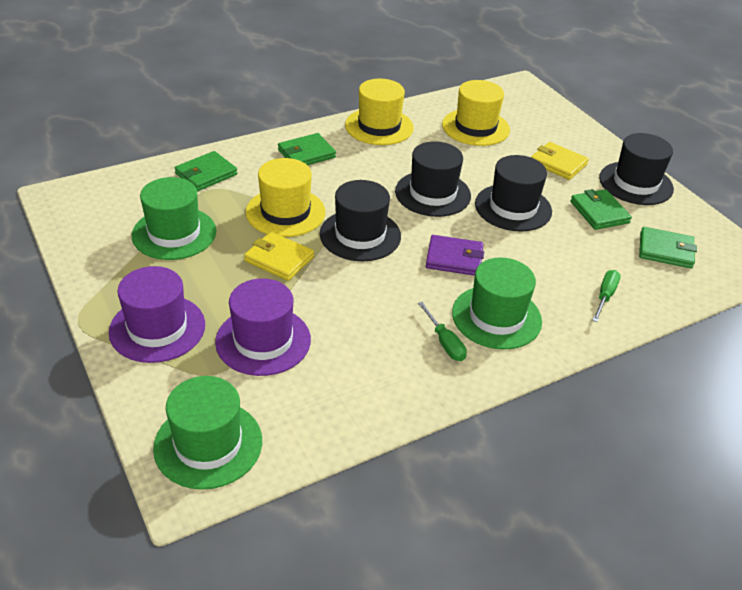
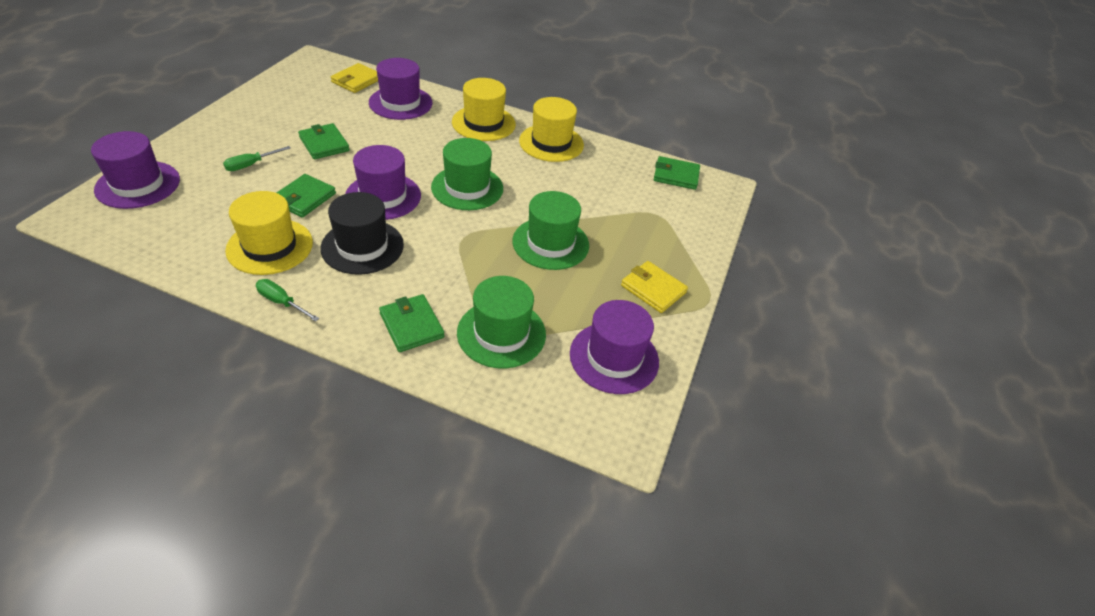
black hat: 4 -> 1
purple hat: 2 -> 4
purple wallet: 1 -> 0

